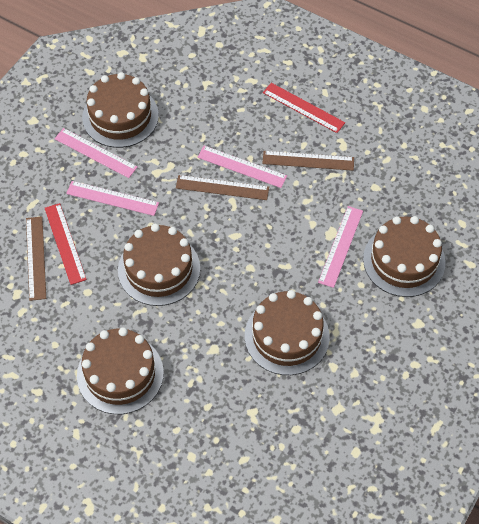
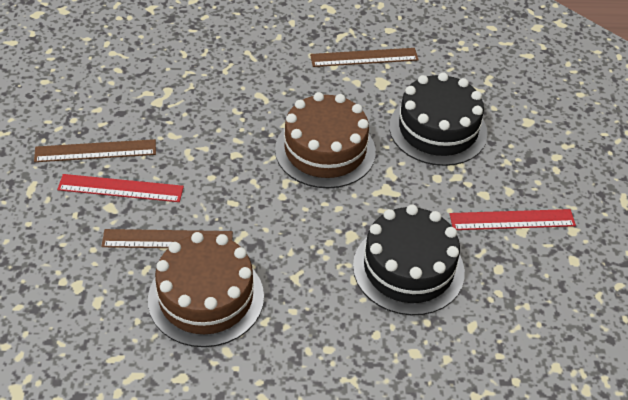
black cake: 0 -> 2
brown cake: 5 -> 2
pink ruler: 4 -> 0

